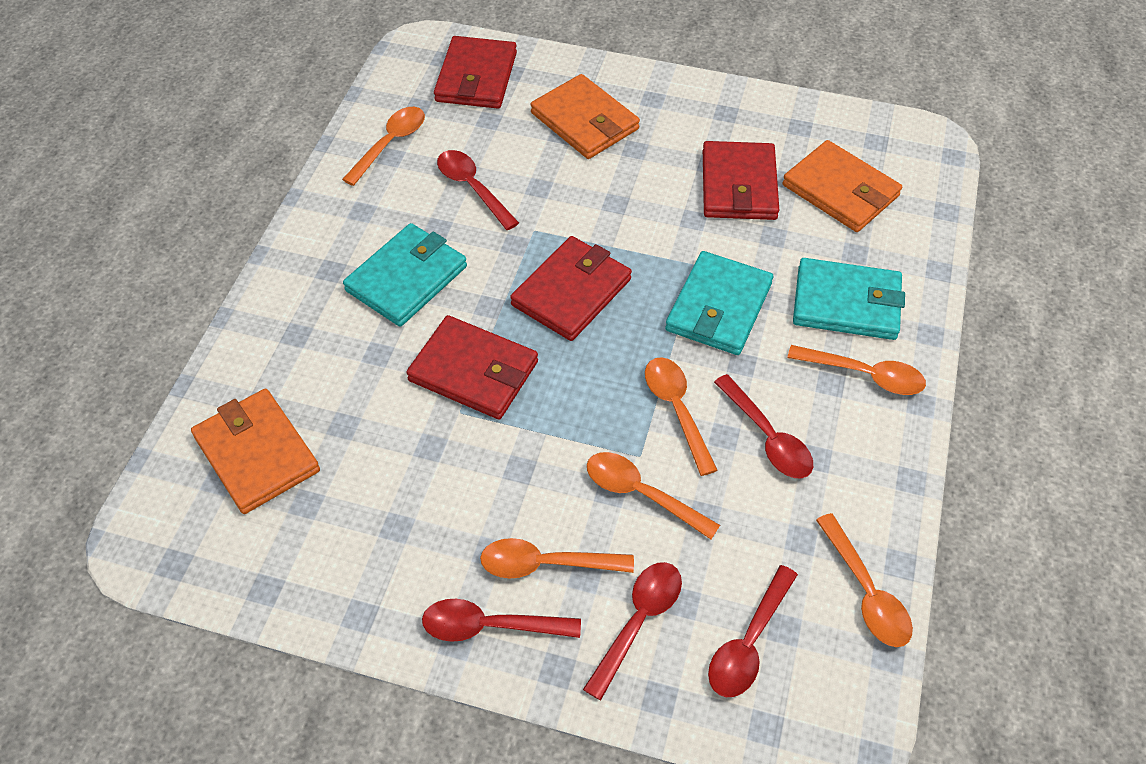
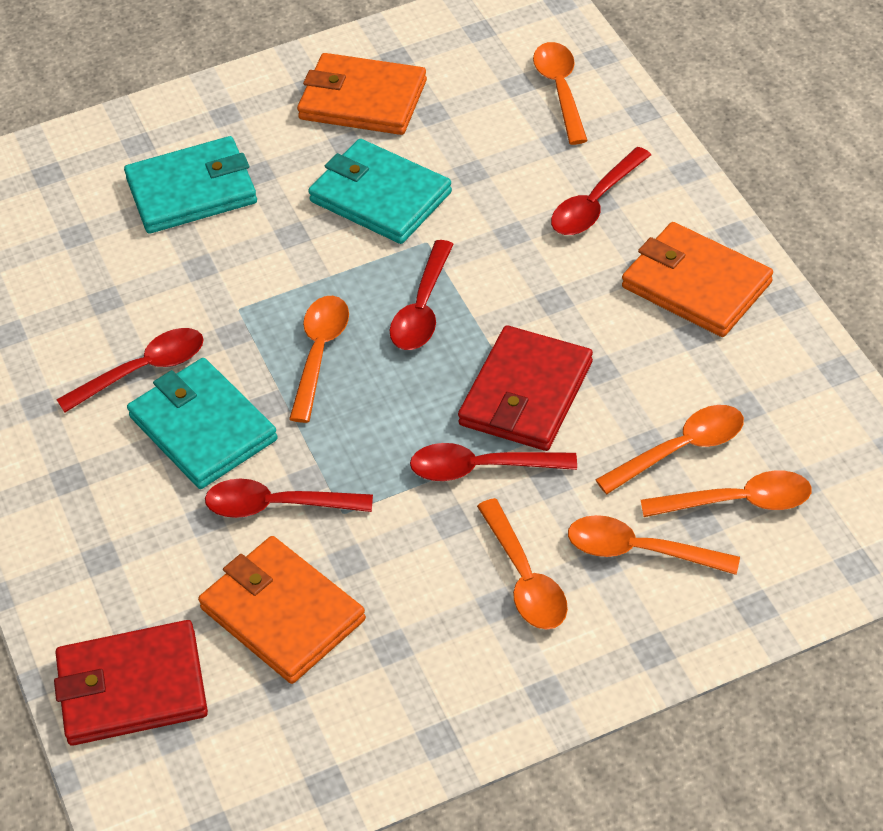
red wallet: 4 -> 2

